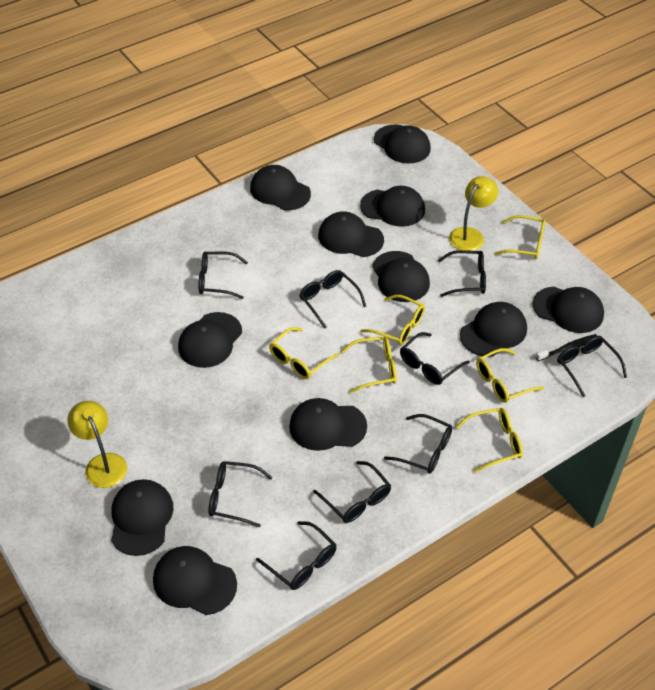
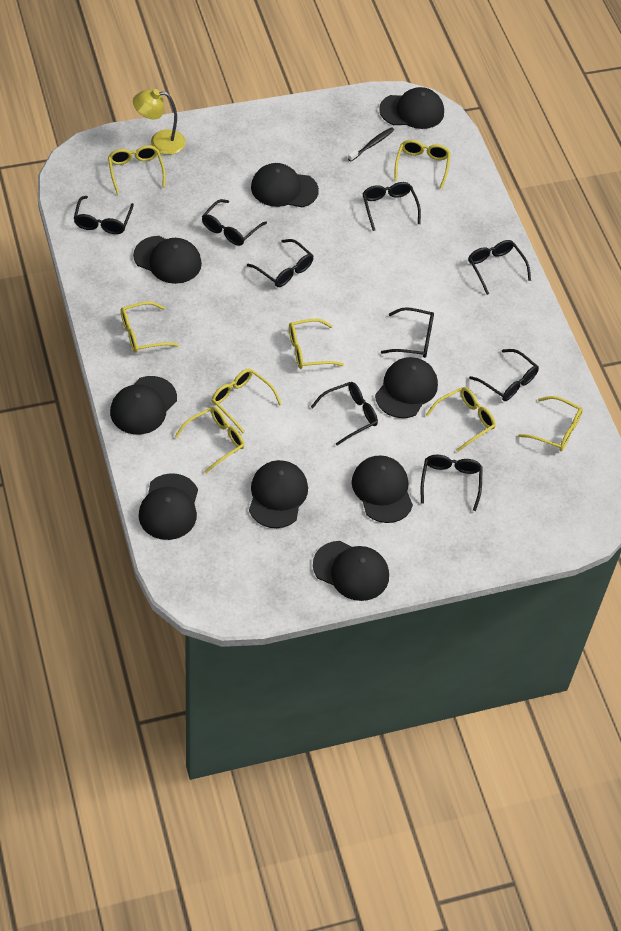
black cap: 11 -> 9
yellow glasses: 6 -> 8
yellow lamp: 2 -> 1

